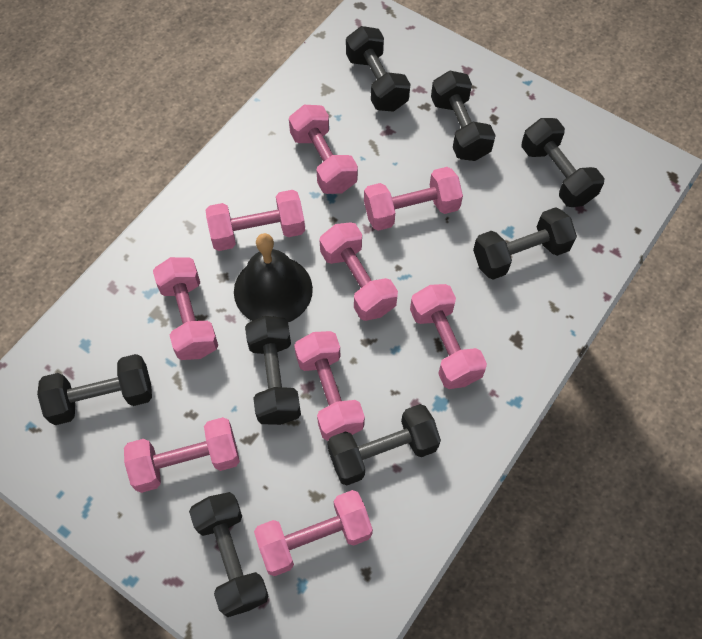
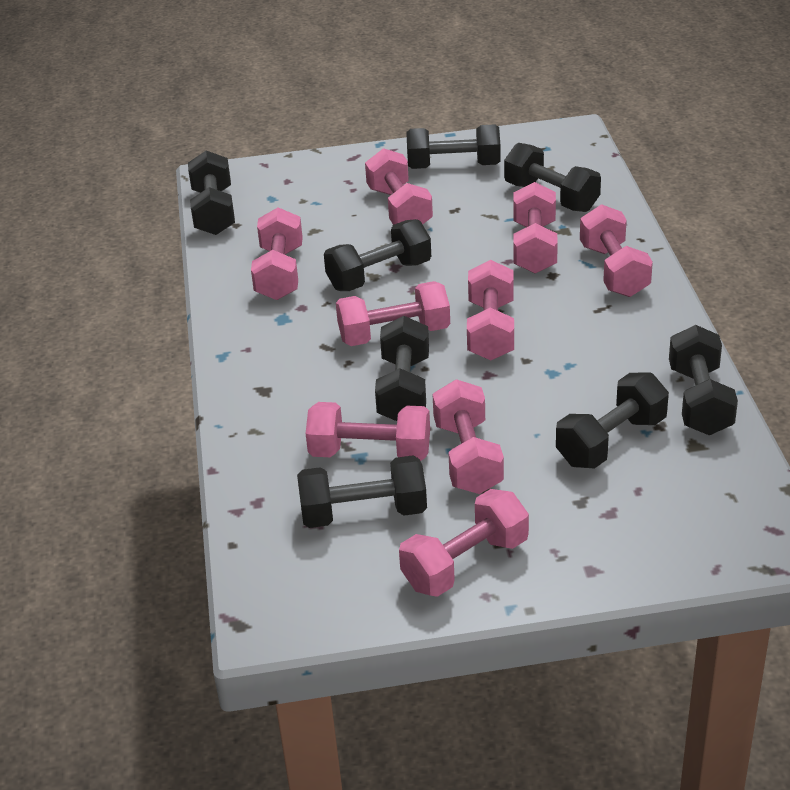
black bell: 1 -> 0

